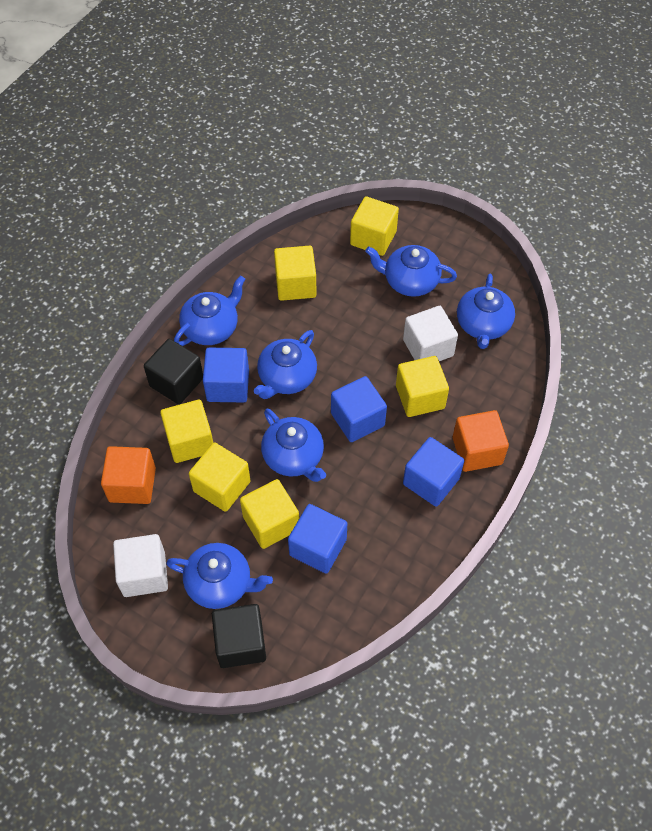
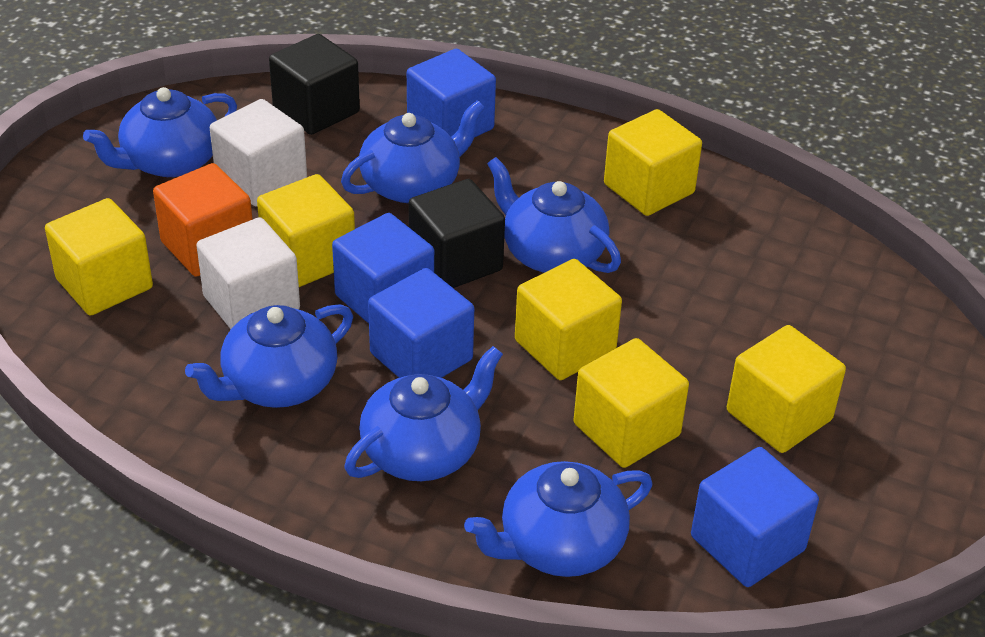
orange cube: 2 -> 1

